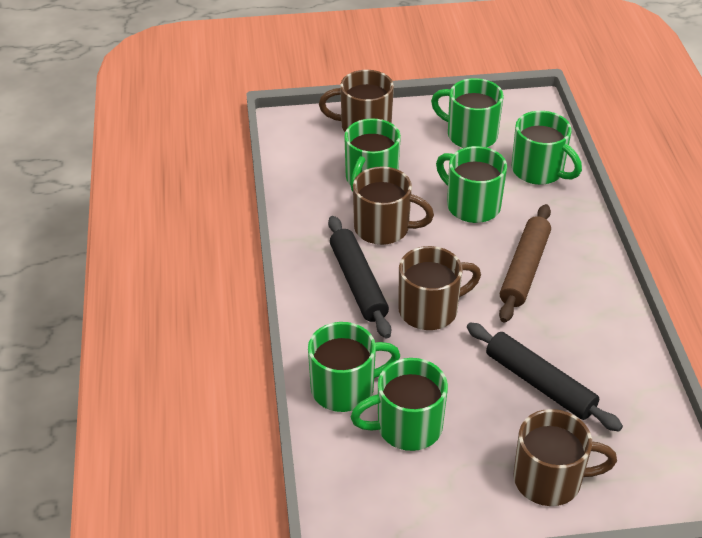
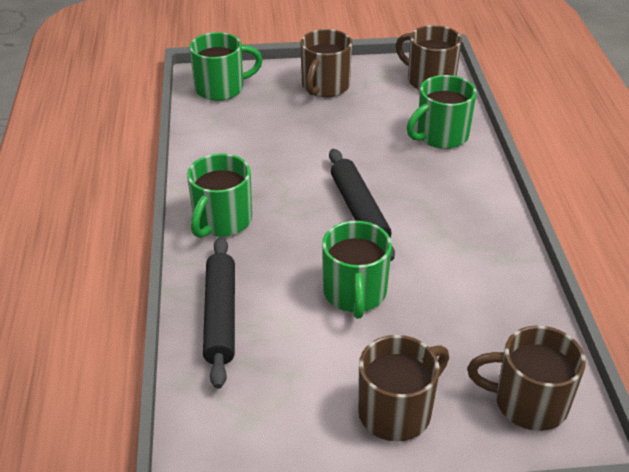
brown rolling pin: 1 -> 0
green mug: 6 -> 4

